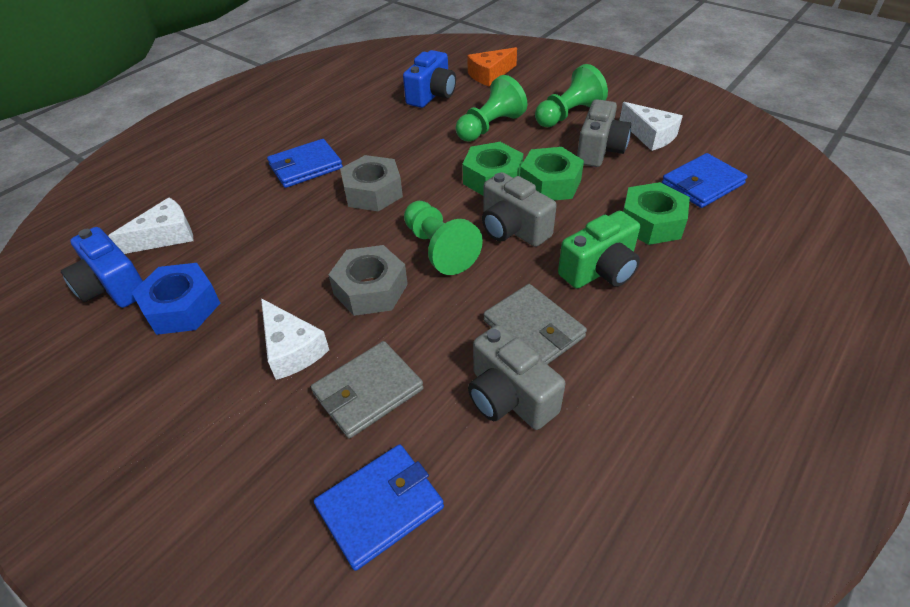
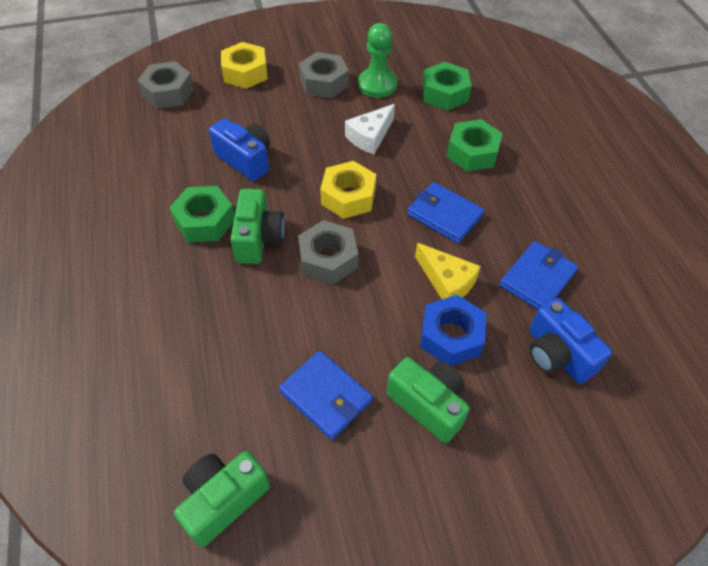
green camera: 1 -> 3
green pawn: 3 -> 1
grey camera: 3 -> 0
grey nut: 2 -> 3
grey wallet: 2 -> 0
orange cheese: 1 -> 0
white cheese: 3 -> 1
yellow cheese: 0 -> 1
yellow nut: 0 -> 2

